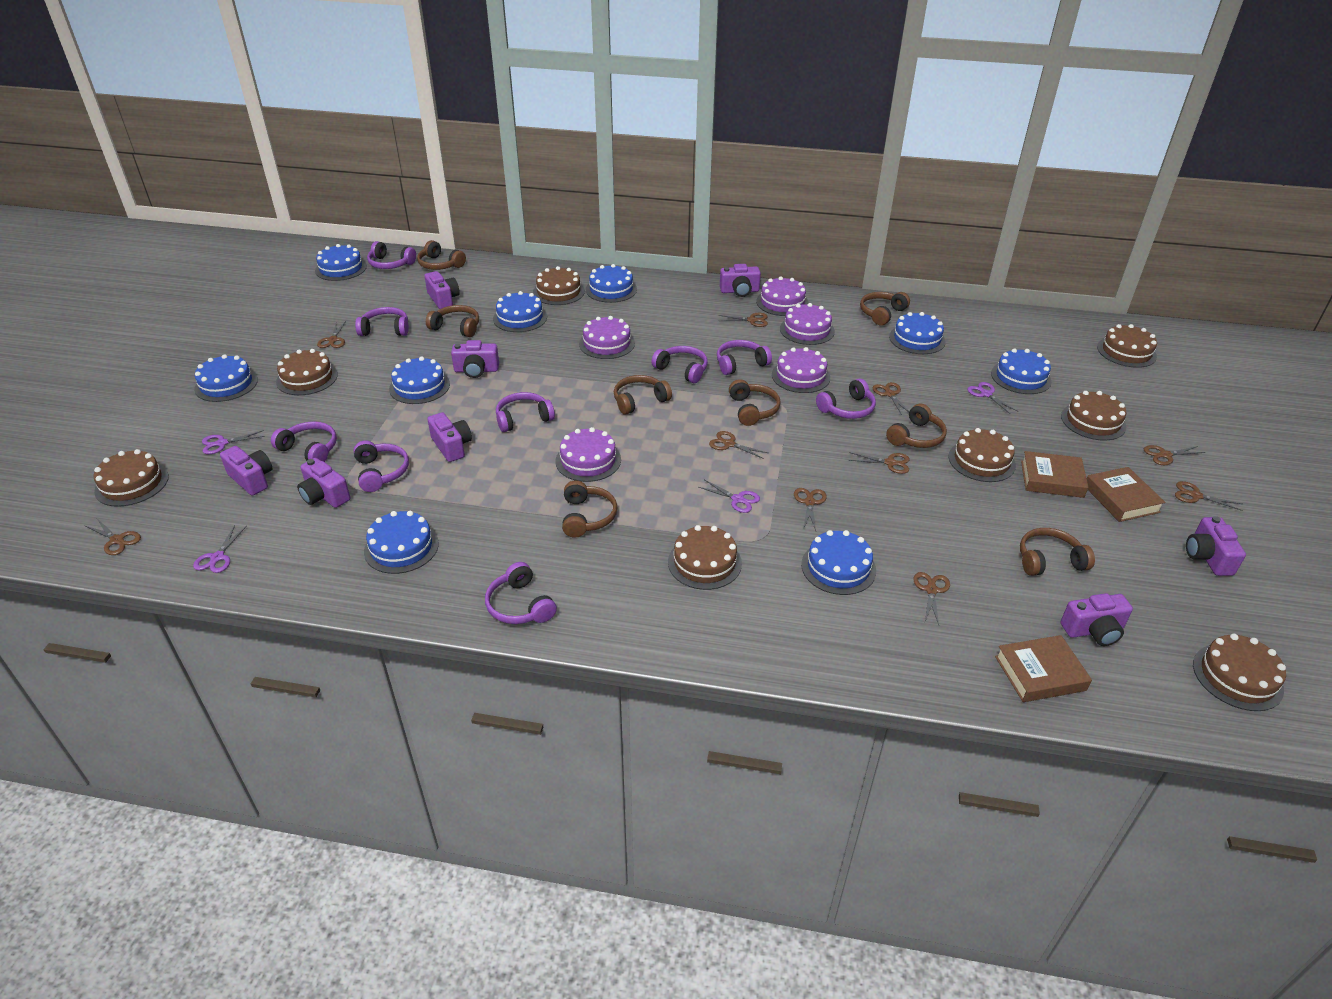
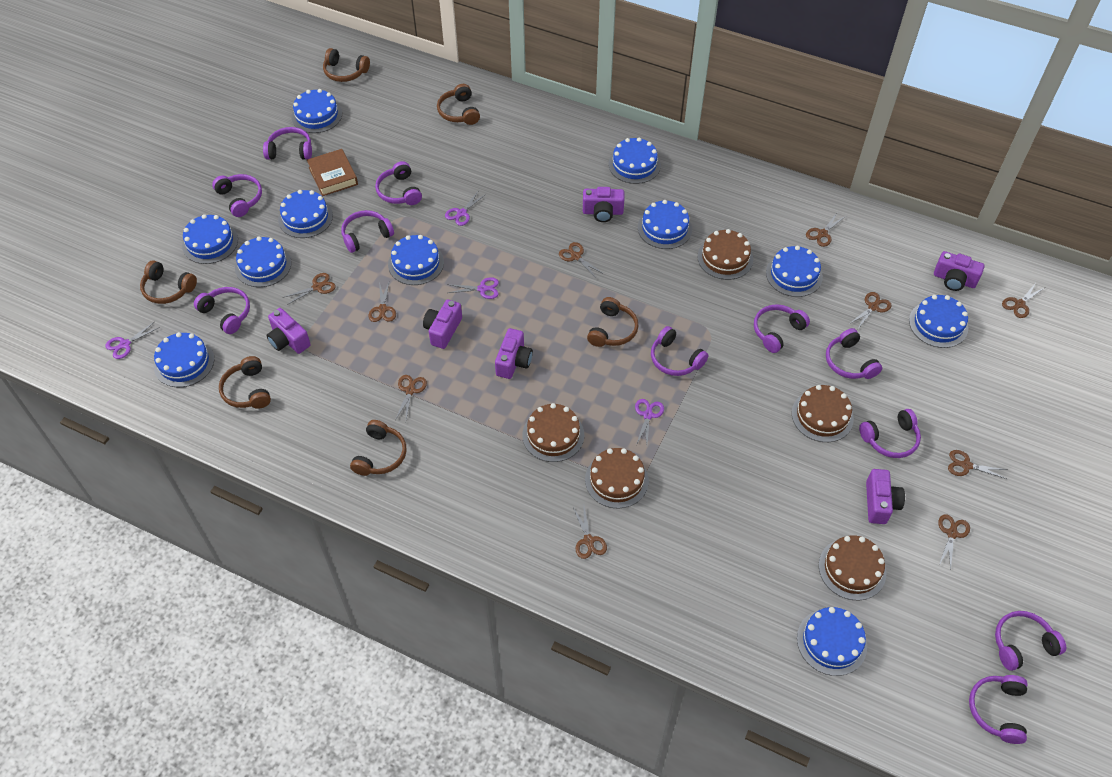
blue cake: 9 -> 11
brown book: 3 -> 1
brown cake: 8 -> 5
brown headphones: 8 -> 6
purple cake: 5 -> 0
purple camera: 8 -> 6
purple headphones: 9 -> 11

